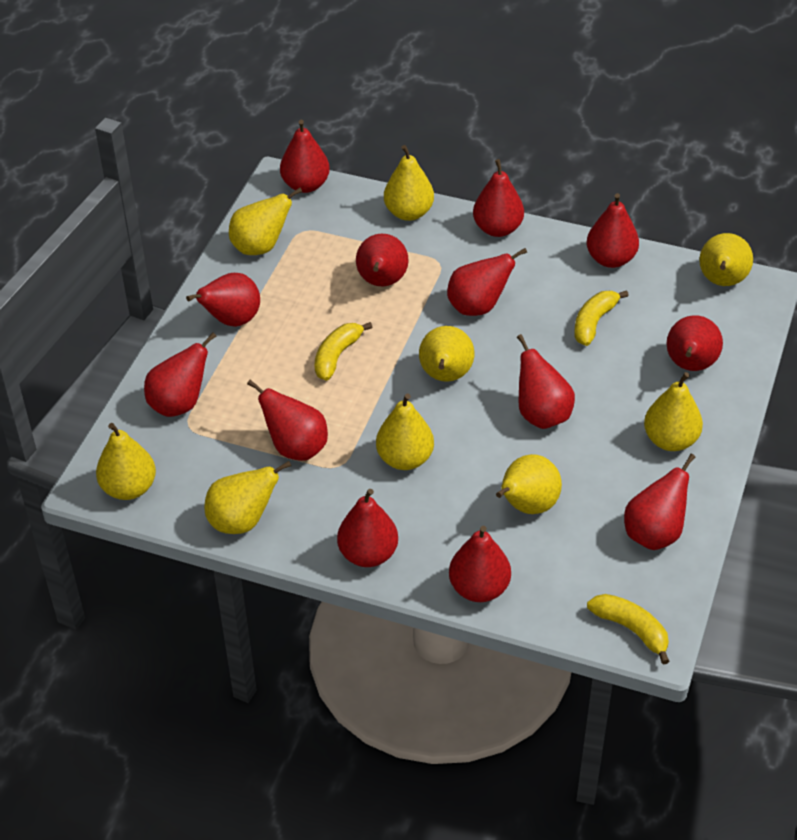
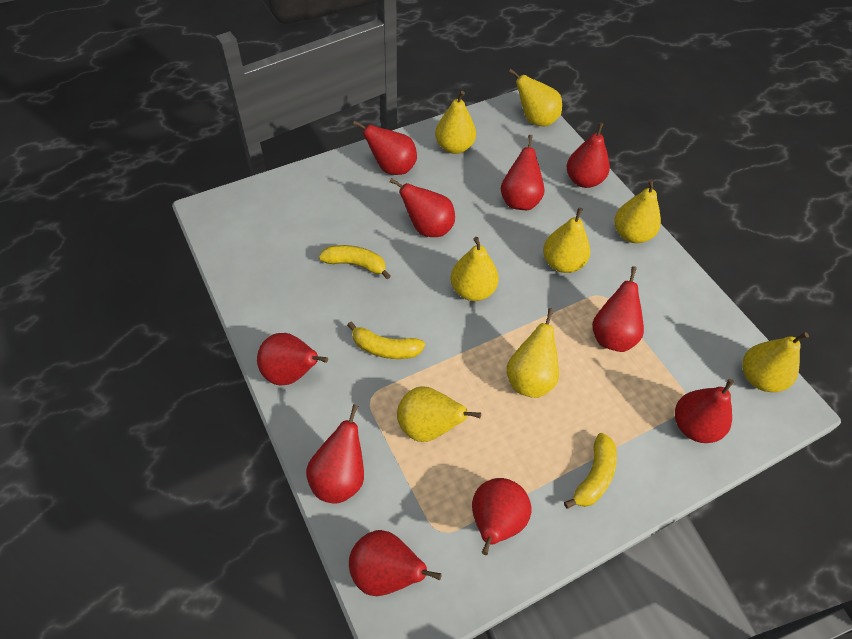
red pear: 13 -> 10
yellow pear: 9 -> 8

